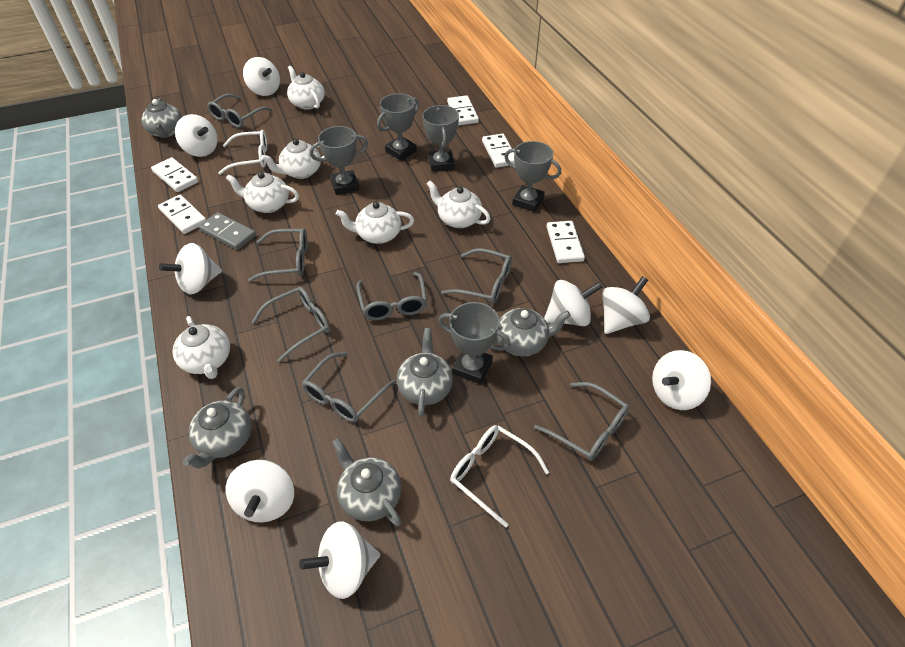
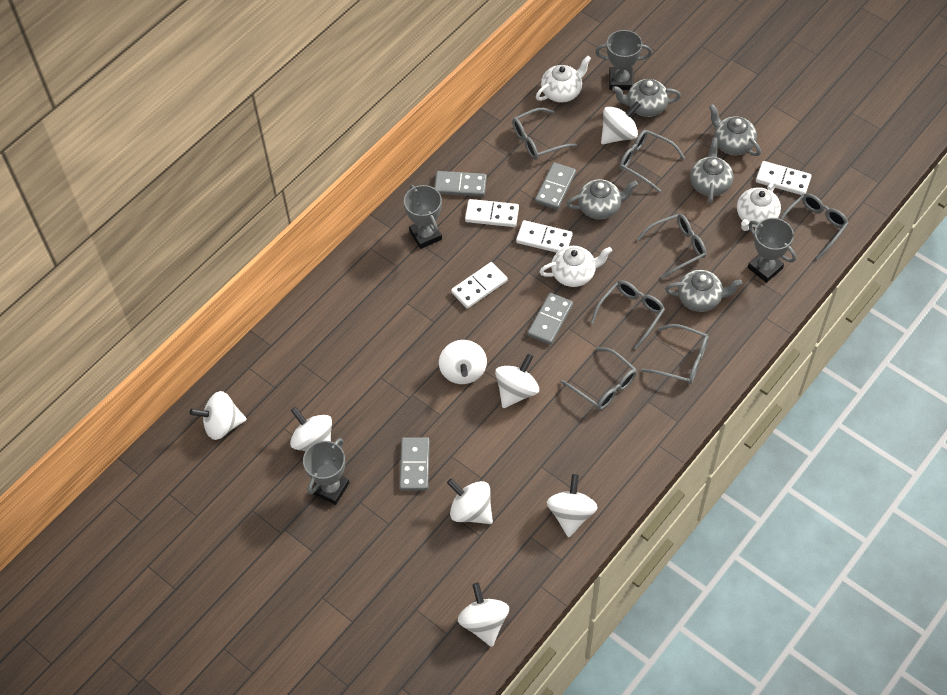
grey domino: 1 -> 4
grey trophy: 5 -> 4
white domino: 5 -> 4
white glasses: 2 -> 0
white teapot: 6 -> 3

